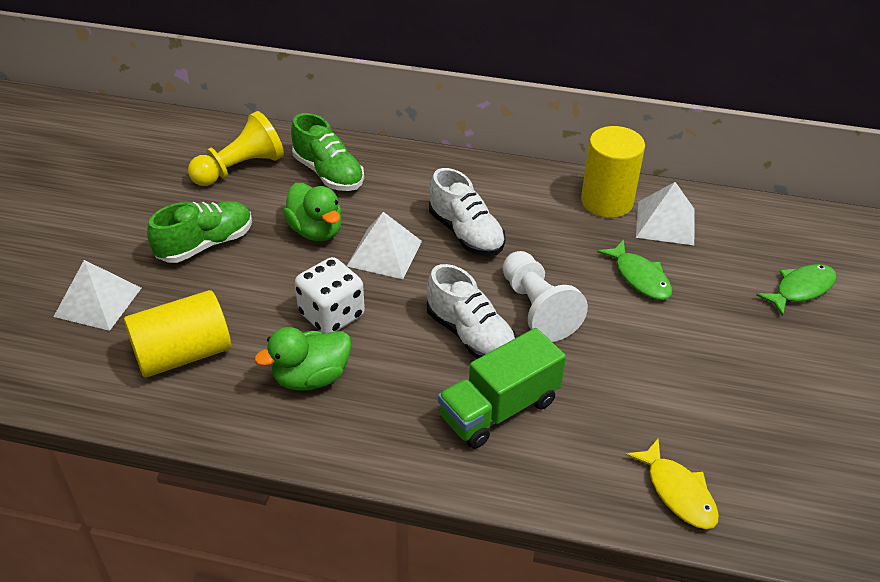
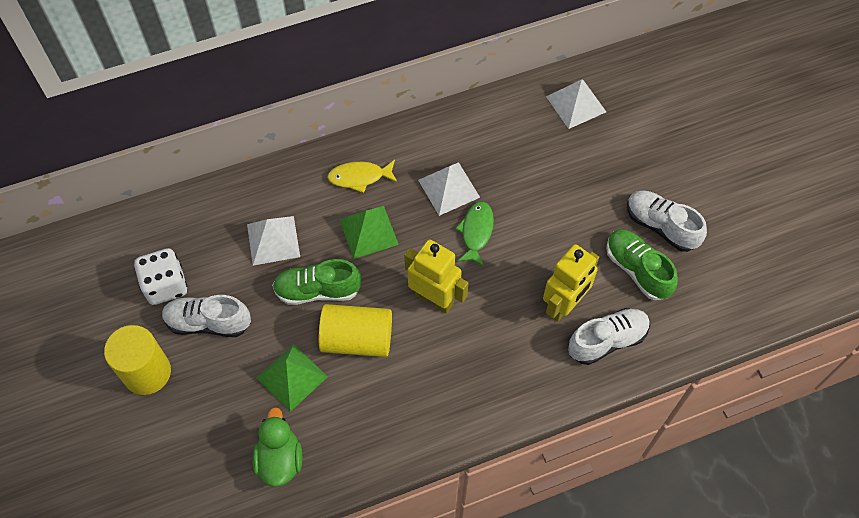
green duck: 2 -> 1
green fish: 2 -> 1
green pyramid: 0 -> 2
green truck: 1 -> 0
white pawn: 1 -> 0
white shoe: 2 -> 3
yellow pawn: 1 -> 0
yellow robot: 0 -> 2

